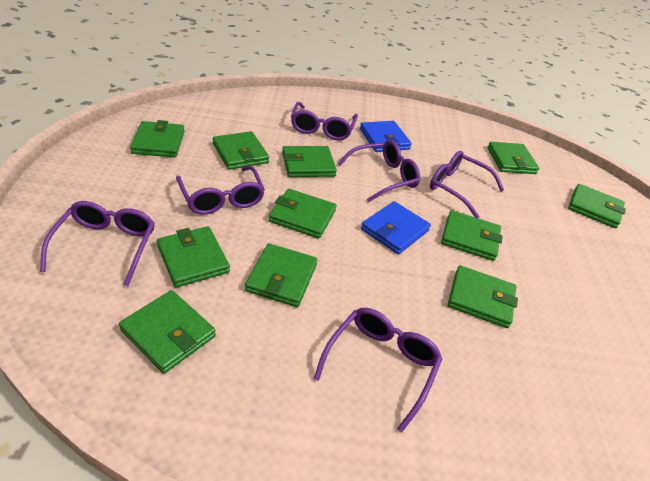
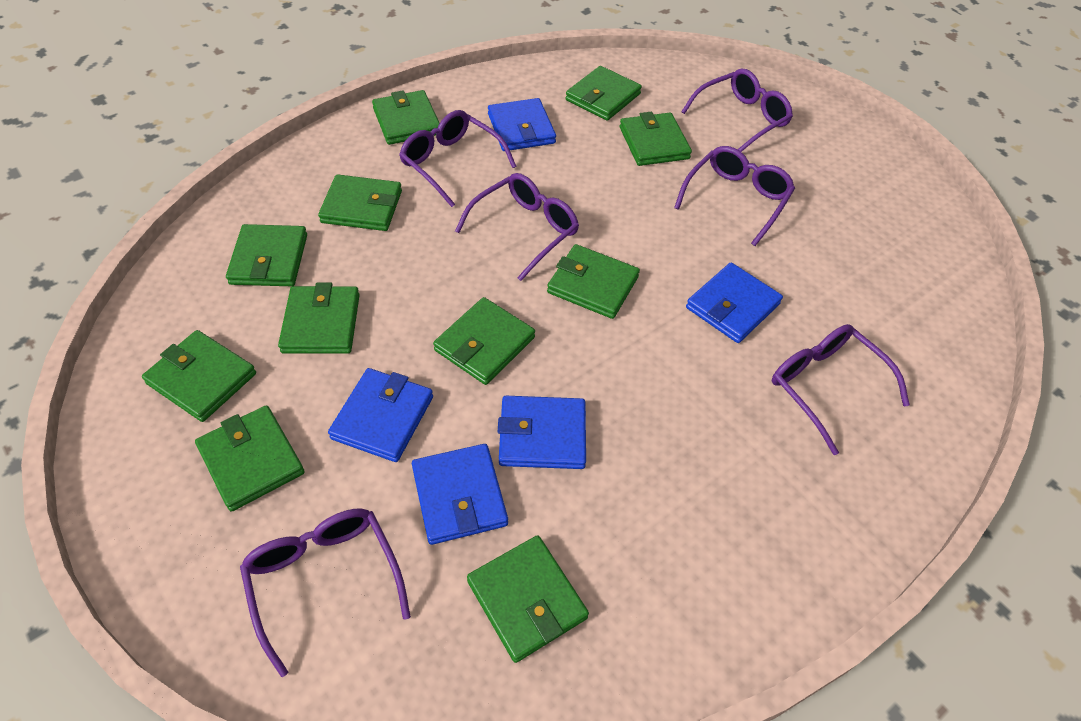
blue wallet: 2 -> 5

